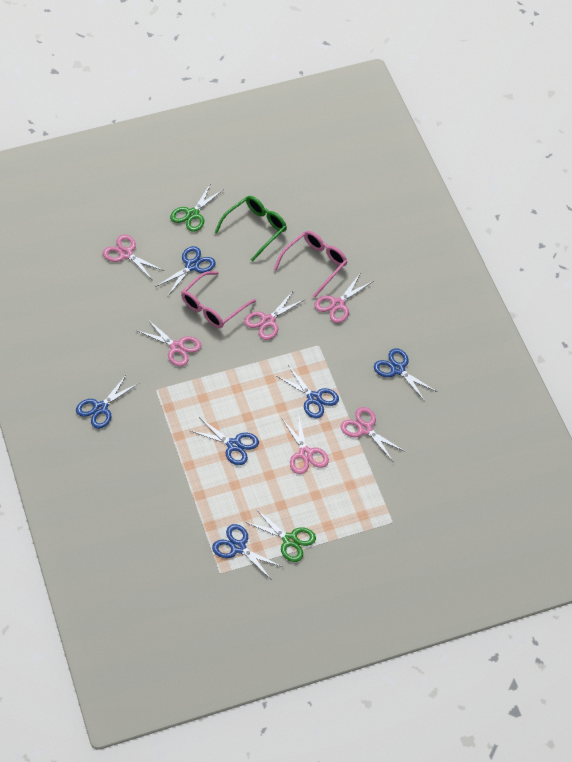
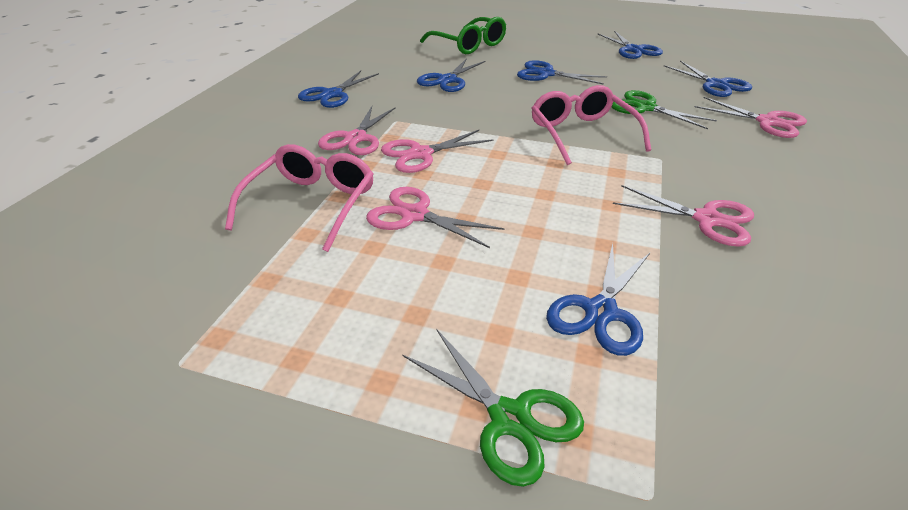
pink scissors: 6 -> 5

